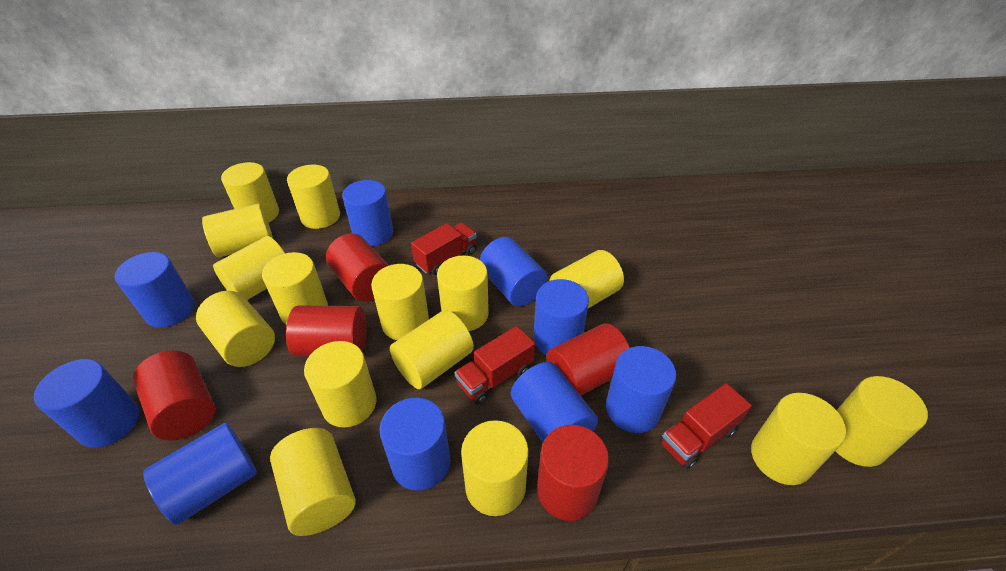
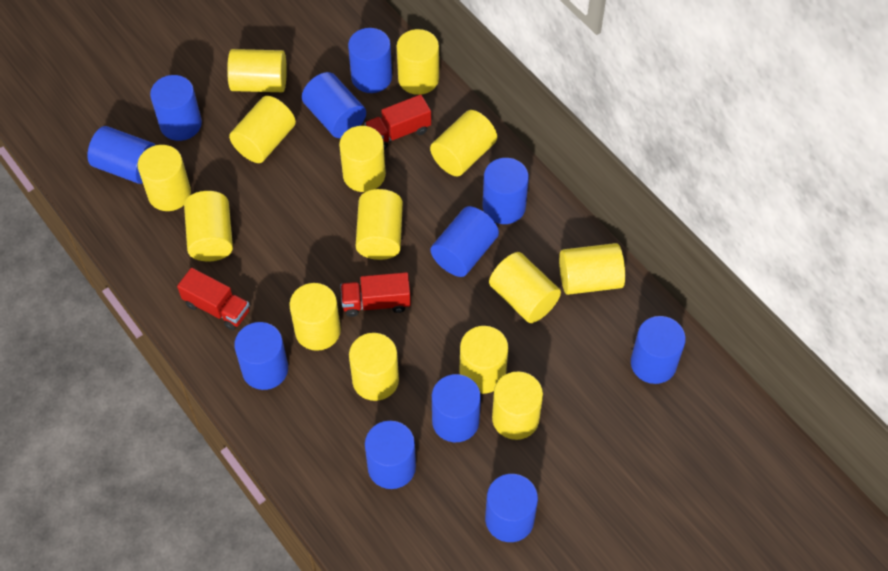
blue cylinder: 9 -> 11
red cylinder: 5 -> 0
yellow cylinder: 15 -> 14

